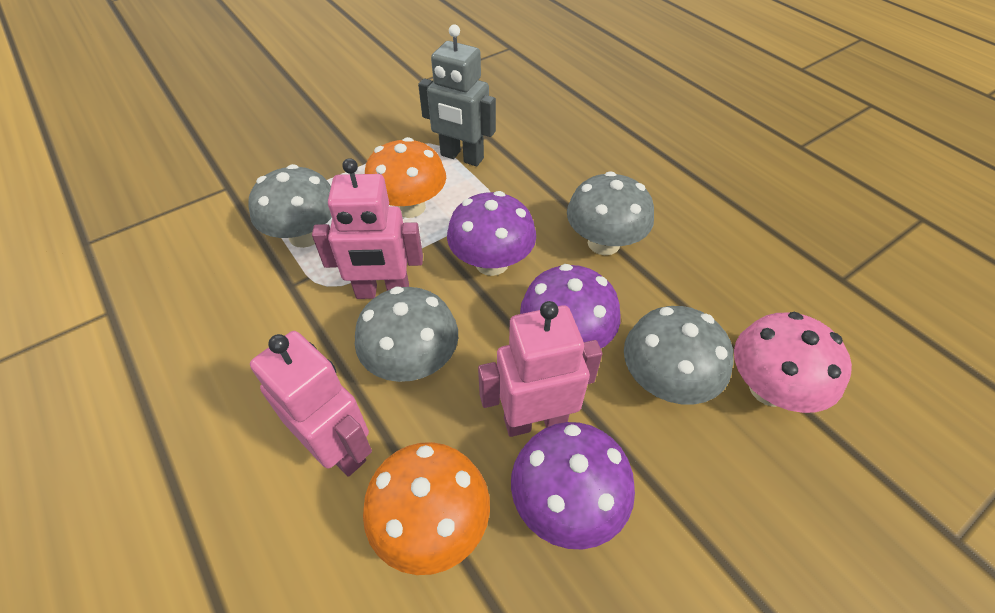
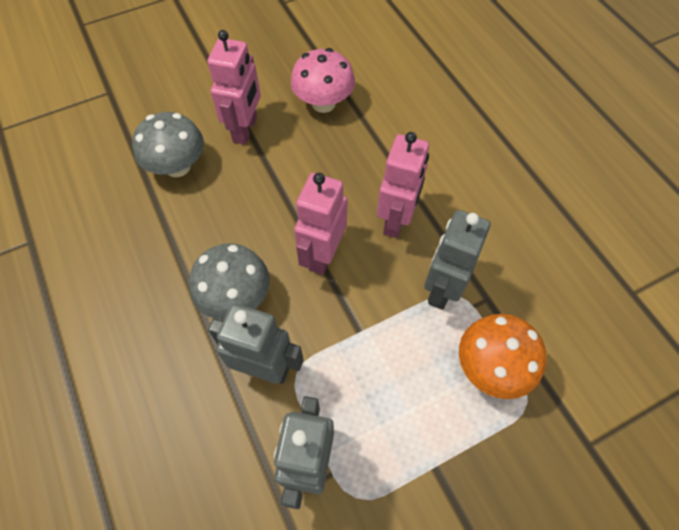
grey mushroom: 4 -> 2
grey robot: 1 -> 3
orange mushroom: 2 -> 1
purple mushroom: 3 -> 0

